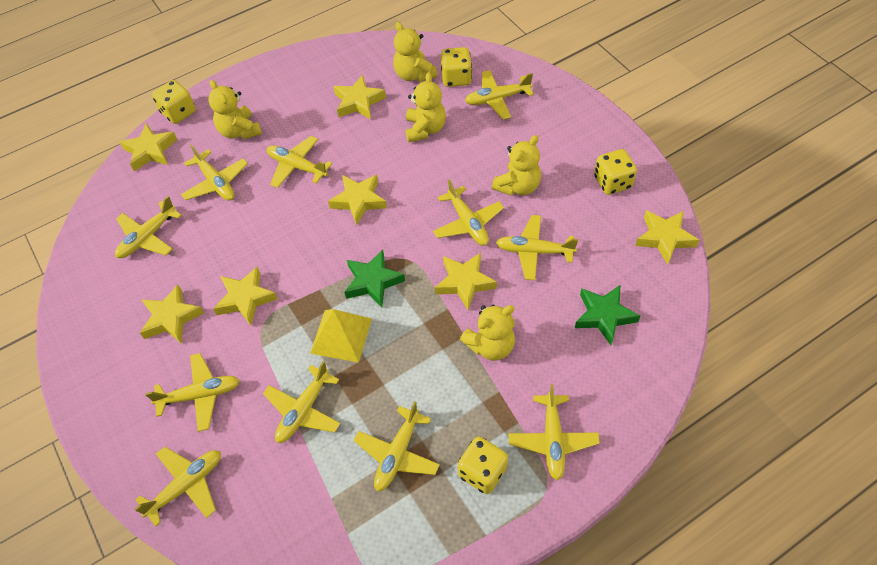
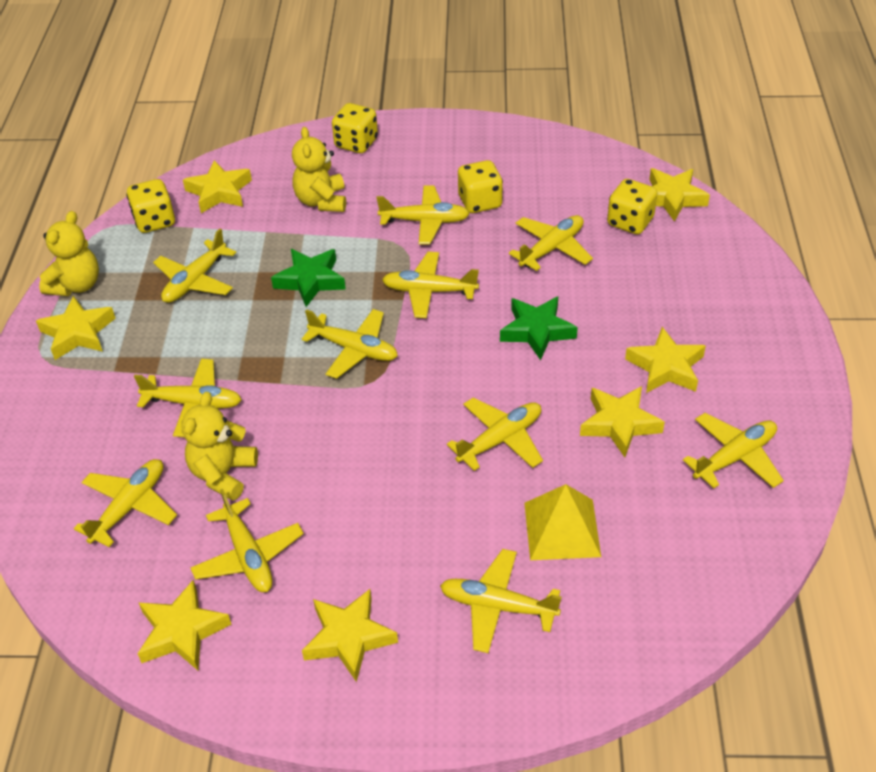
yellow teddy bear: 5 -> 3

